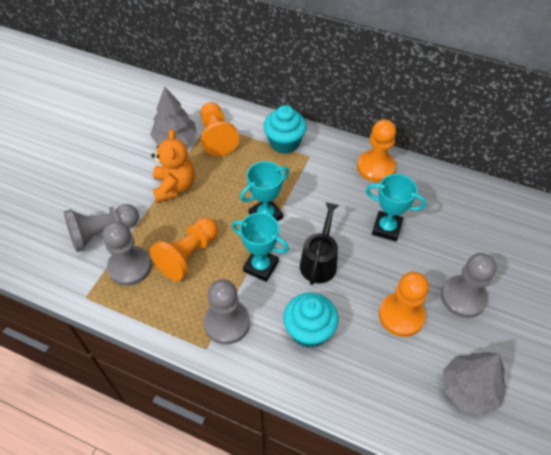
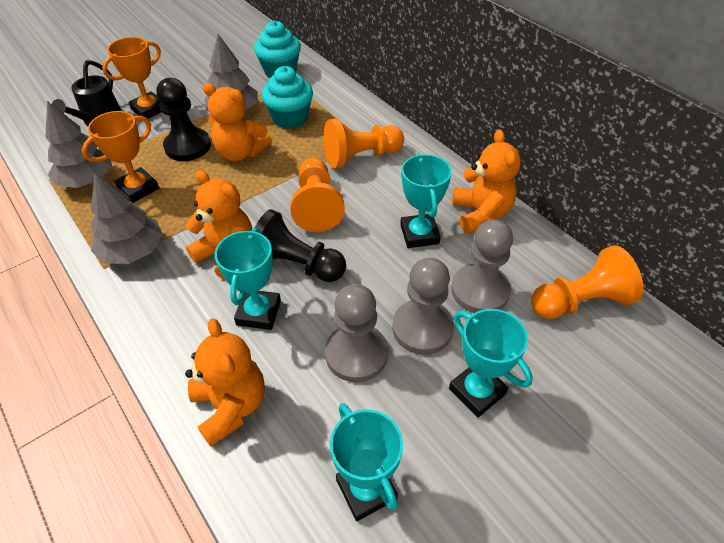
black pawn: 0 -> 2
grey pawn: 4 -> 3
grey tree: 2 -> 3
orange pawn: 4 -> 3
orange teddy bear: 1 -> 4
orange trophy: 0 -> 2
turquoise trophy: 3 -> 4

